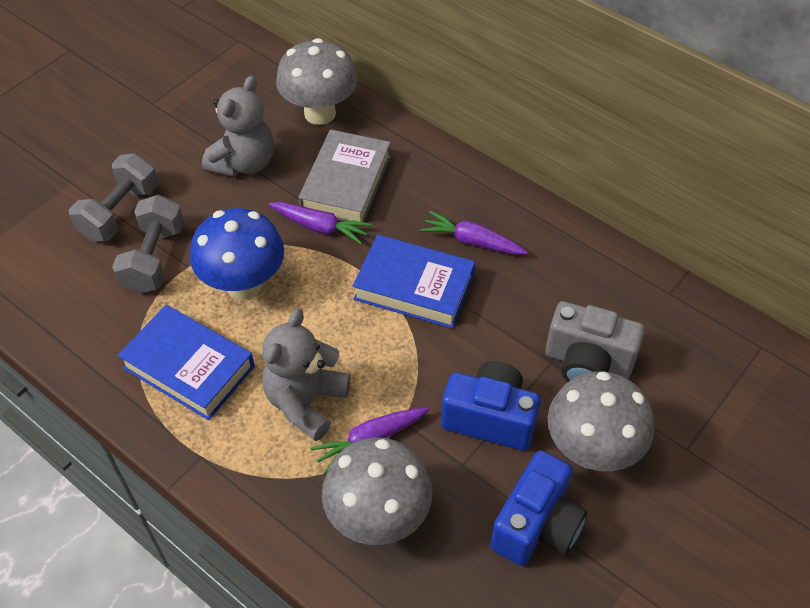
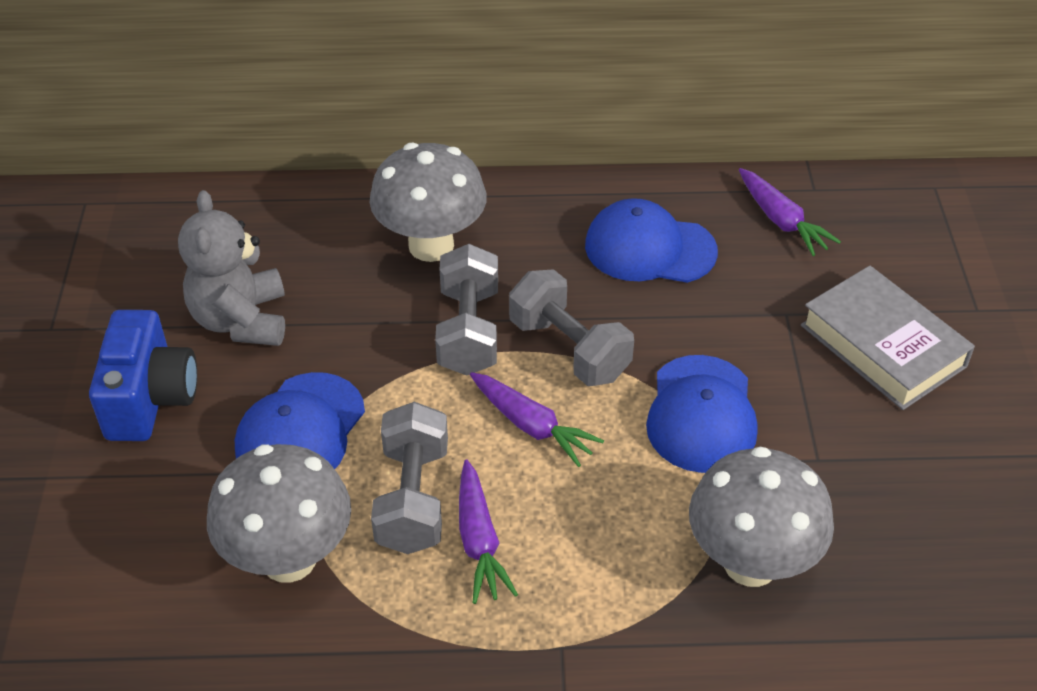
blue book: 2 -> 0
blue camera: 2 -> 1
blue cap: 0 -> 3
blue mushroom: 1 -> 0
grey camera: 1 -> 0
grey dumbbell: 2 -> 3
grey teddy bear: 2 -> 1

